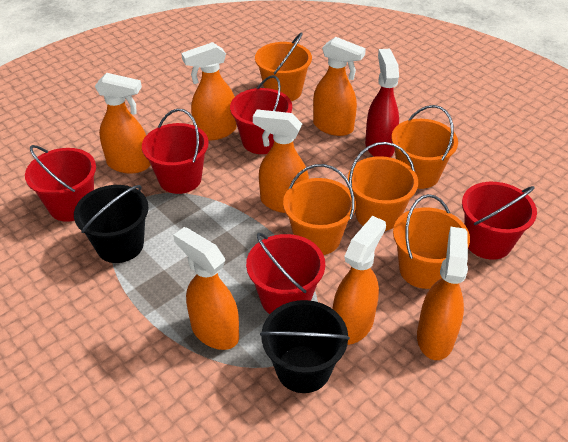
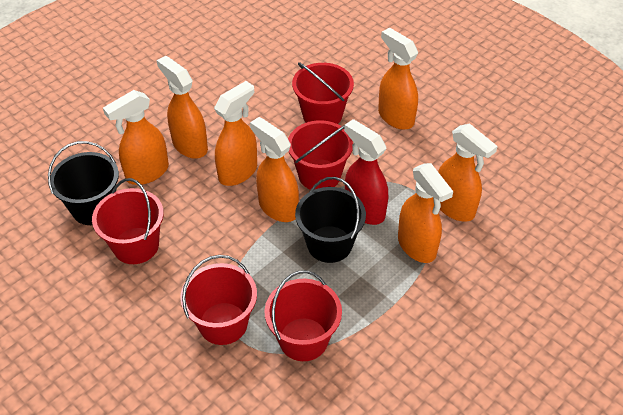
orange bucket: 5 -> 0

